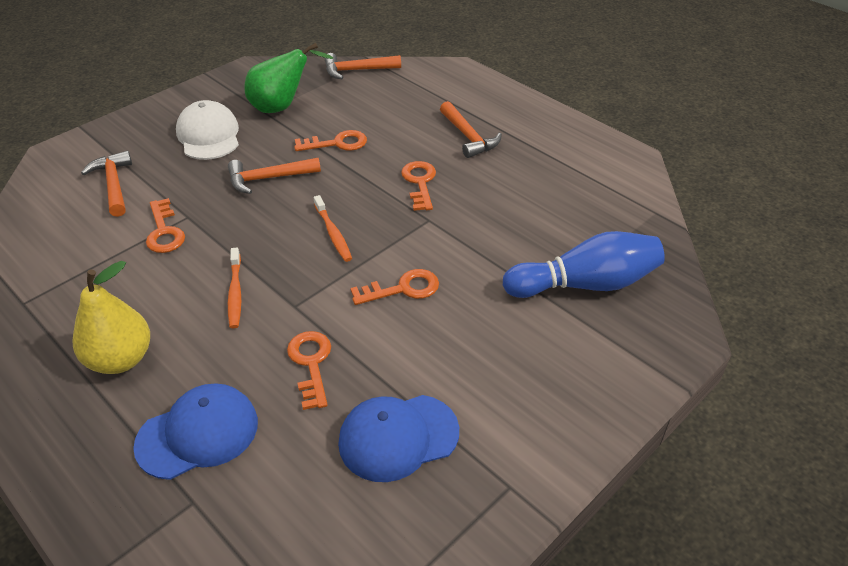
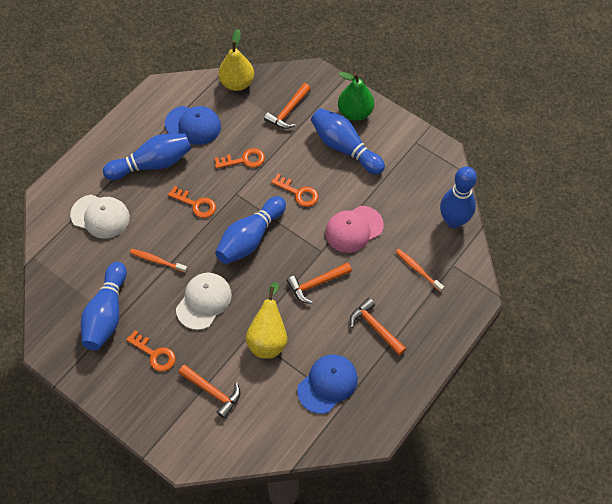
blue bowling pin: 1 -> 5
orange key: 5 -> 4
pink cap: 0 -> 1
white cap: 1 -> 2
yellow pear: 1 -> 2

